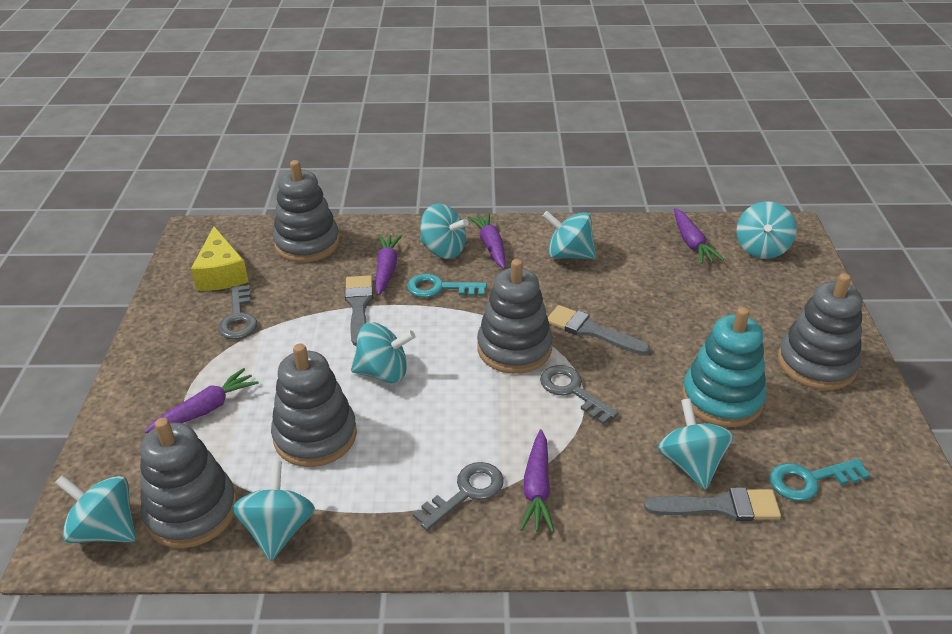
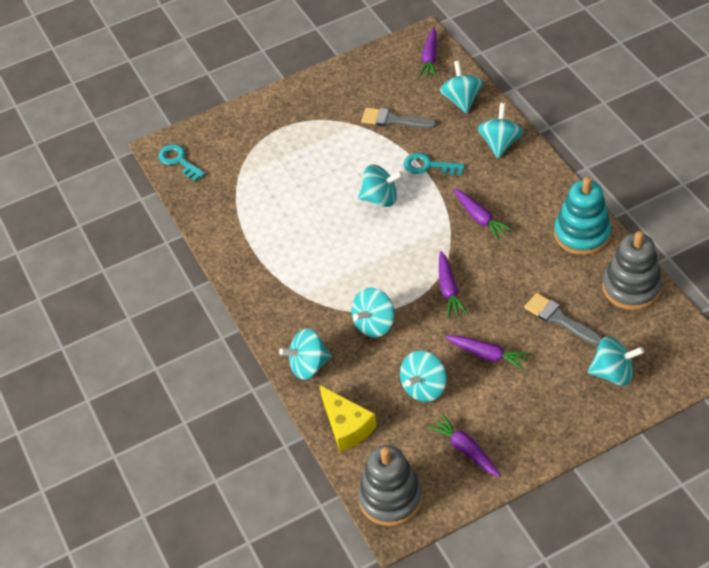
grey brush: 3 -> 2
grey key: 3 -> 0
grey stacking toy: 5 -> 2

